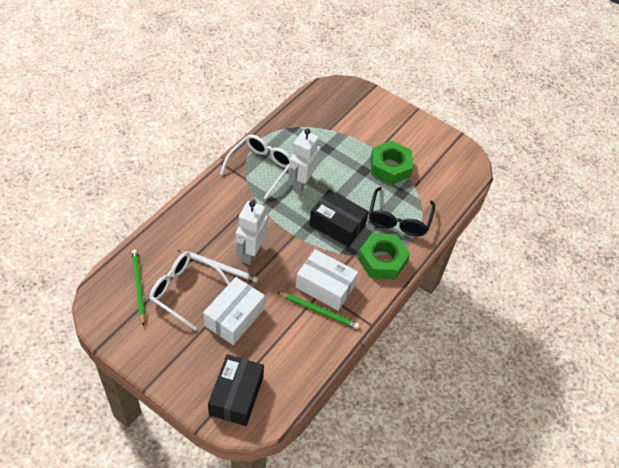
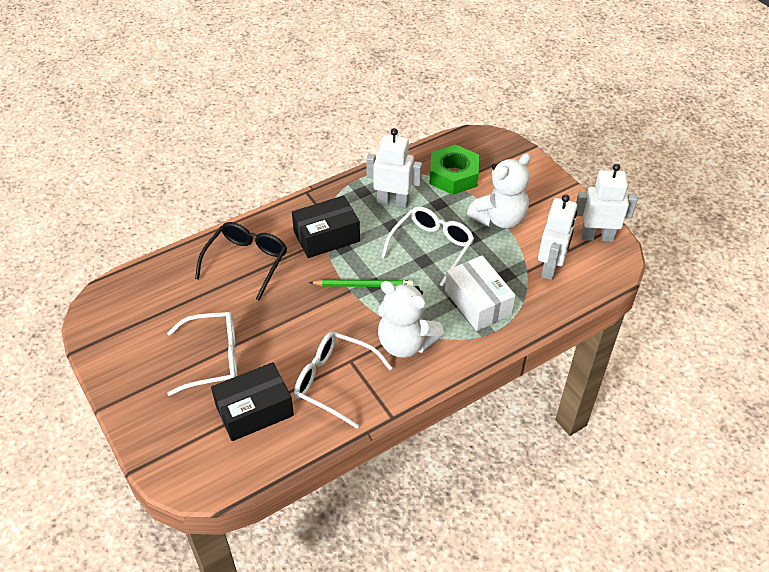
green nut: 2 -> 1
green pencil: 2 -> 1
white box: 2 -> 1
white glasses: 2 -> 3
white pencil: 1 -> 0
white robot: 2 -> 3
white teddy bear: 0 -> 2

